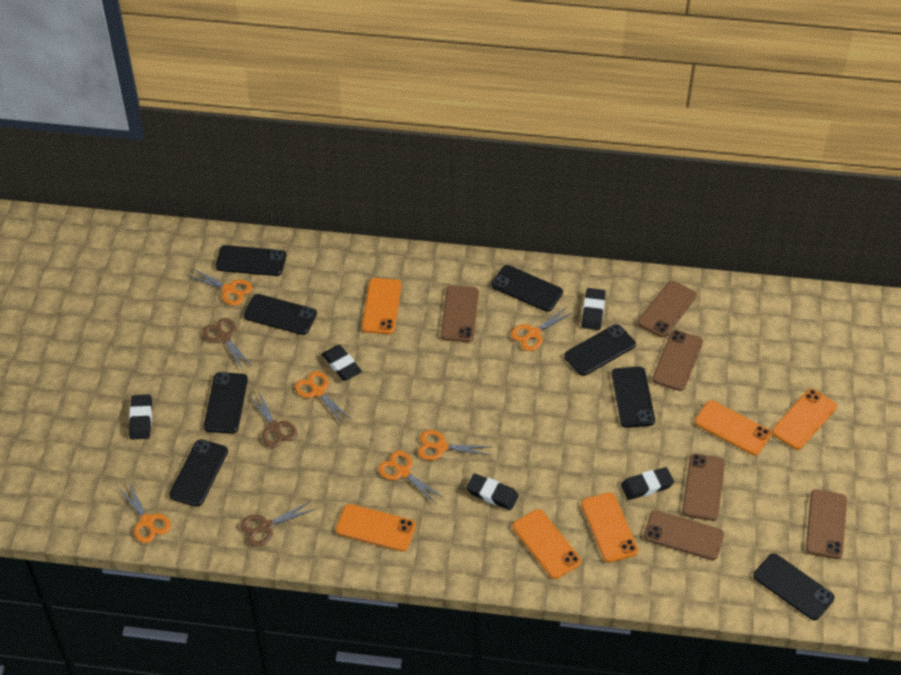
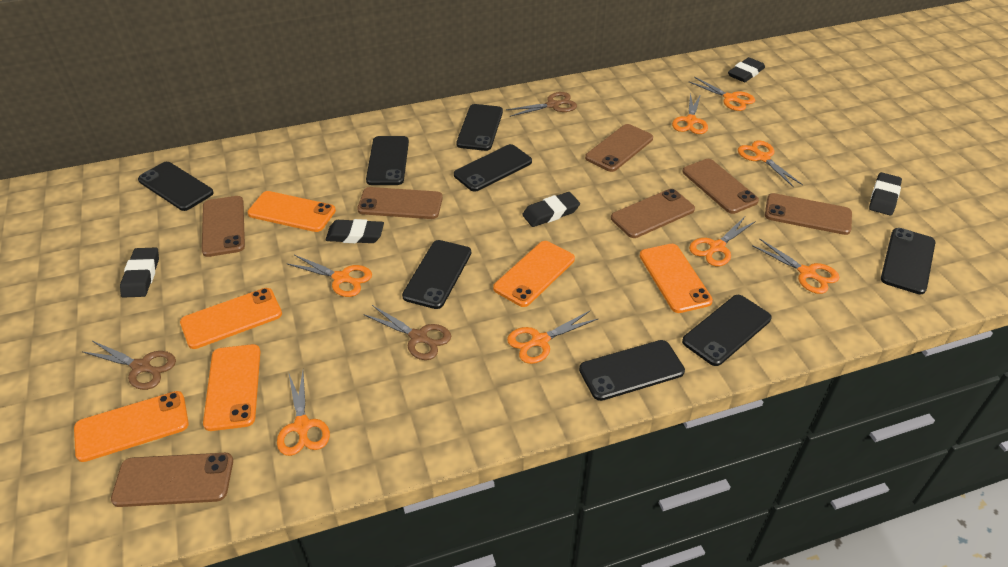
brown phone: 6 -> 7
orange scissors: 6 -> 8

